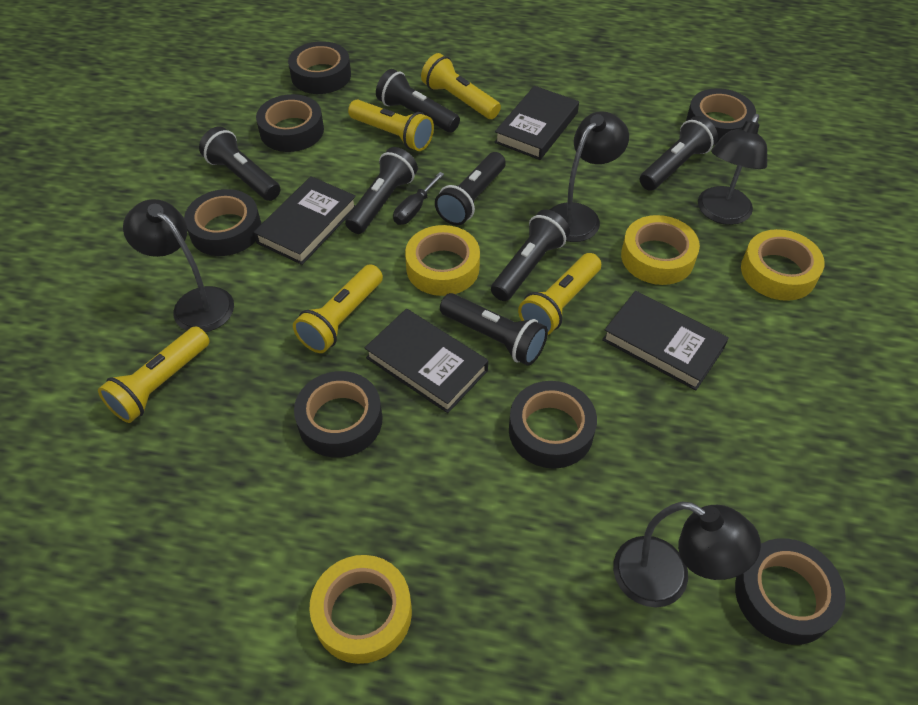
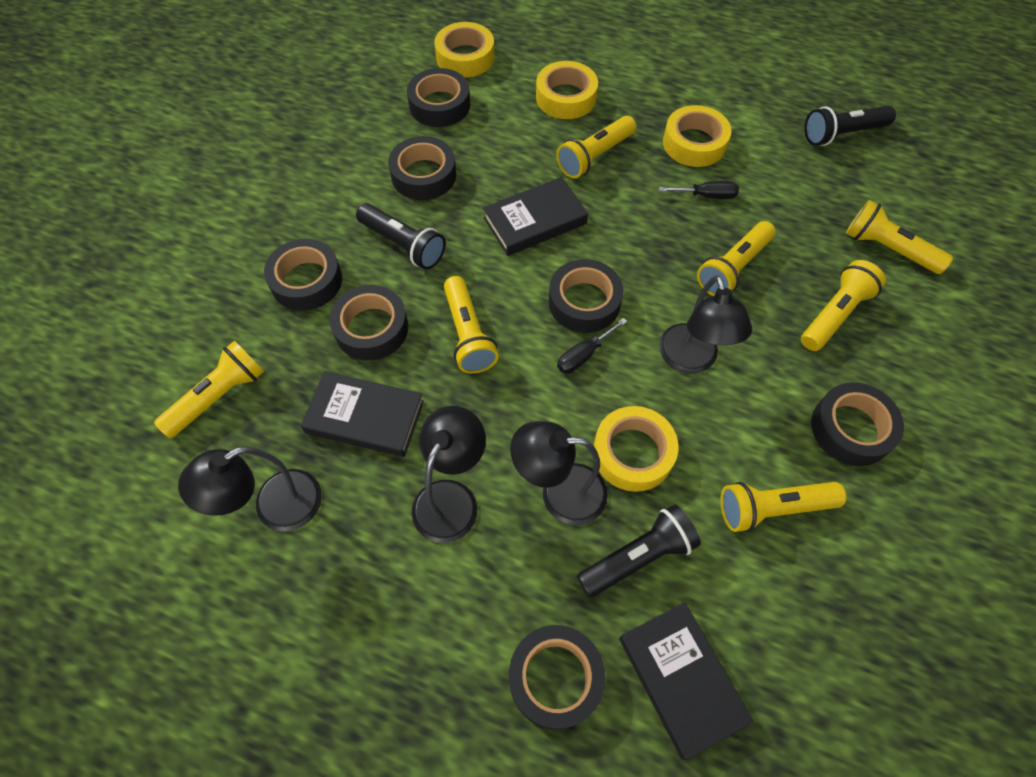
black book: 4 -> 3
black flashlight: 7 -> 3
black screwdriver: 1 -> 2
yellow flashlight: 5 -> 7

